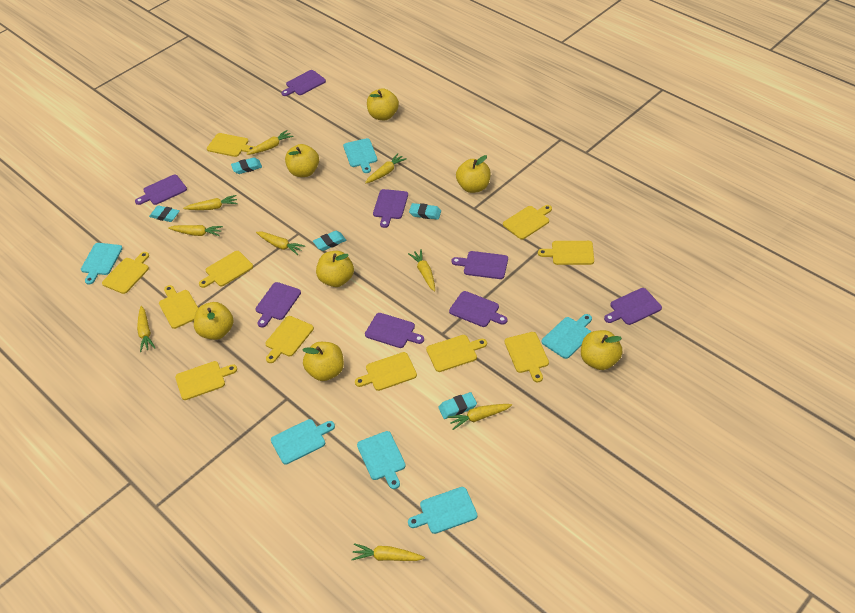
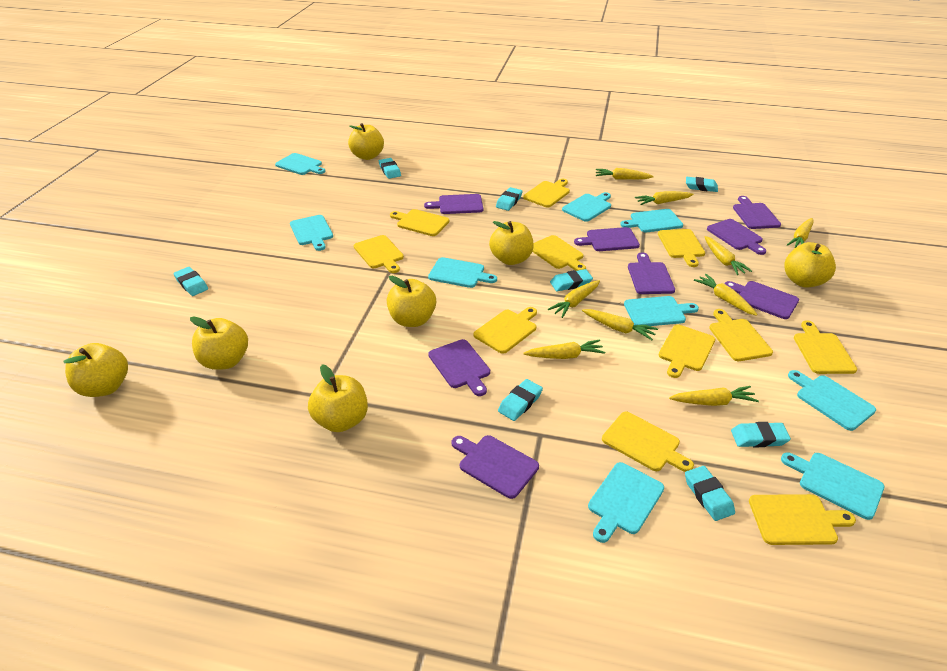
turquoise cutting board: 6 -> 9
turquoise eraser: 5 -> 8

